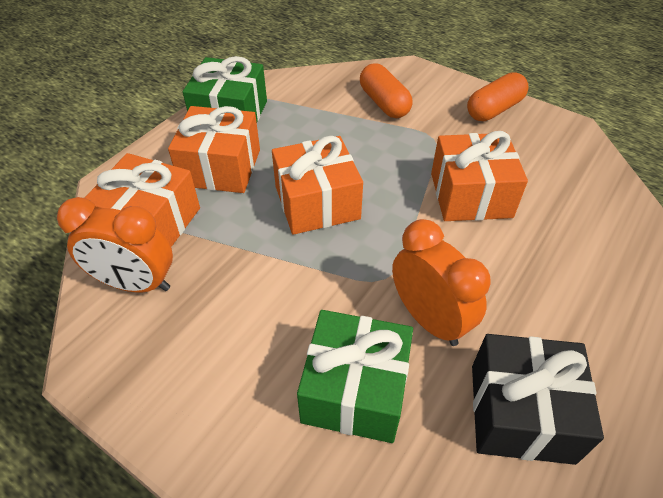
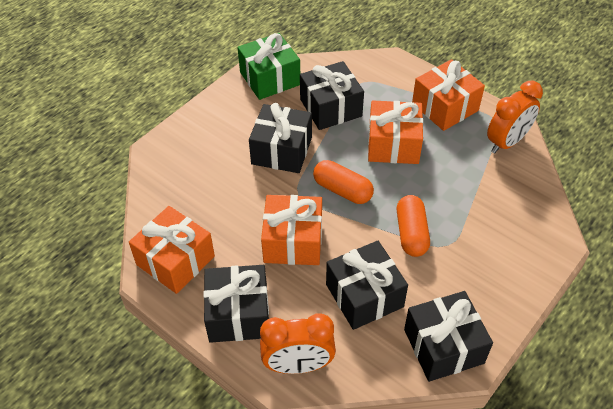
black gift: 1 -> 5
green gift: 2 -> 1

